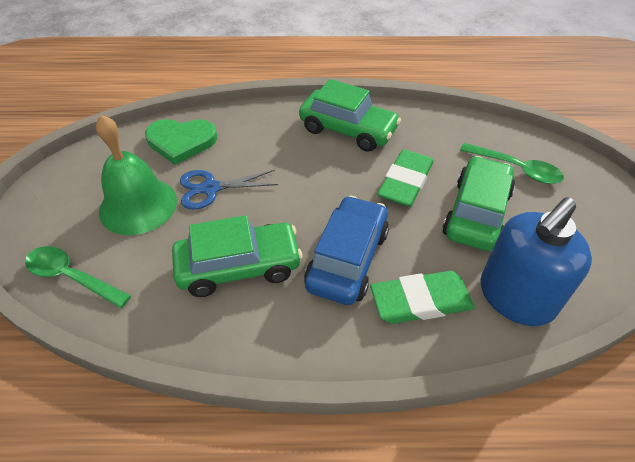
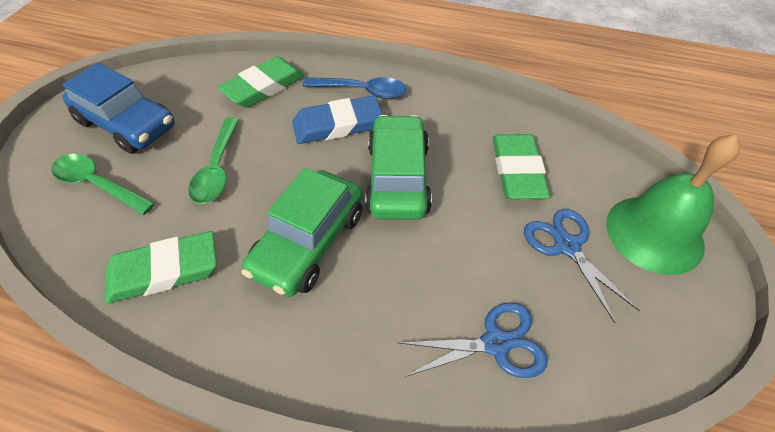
blue eraser: 0 -> 1
blue scissors: 1 -> 2
blue soap dispenser: 1 -> 0
blue spoon: 0 -> 1
green car: 3 -> 2
green eraser: 2 -> 3
green heart: 1 -> 0

